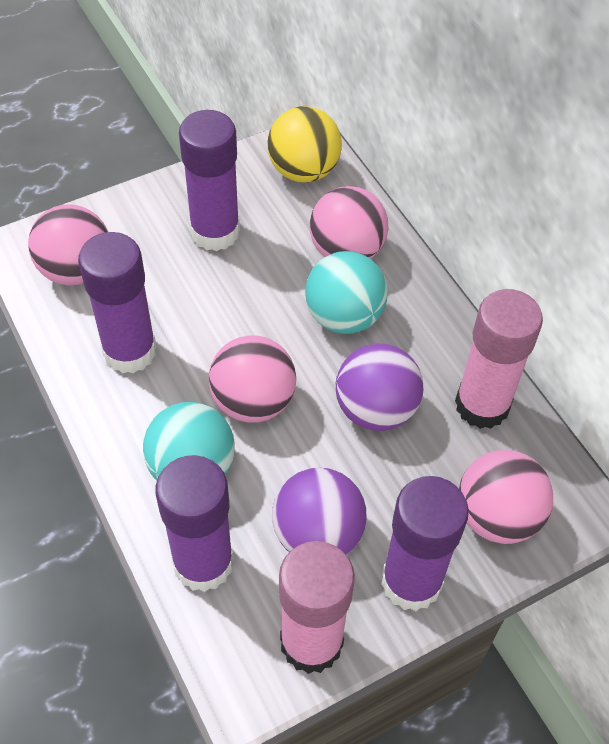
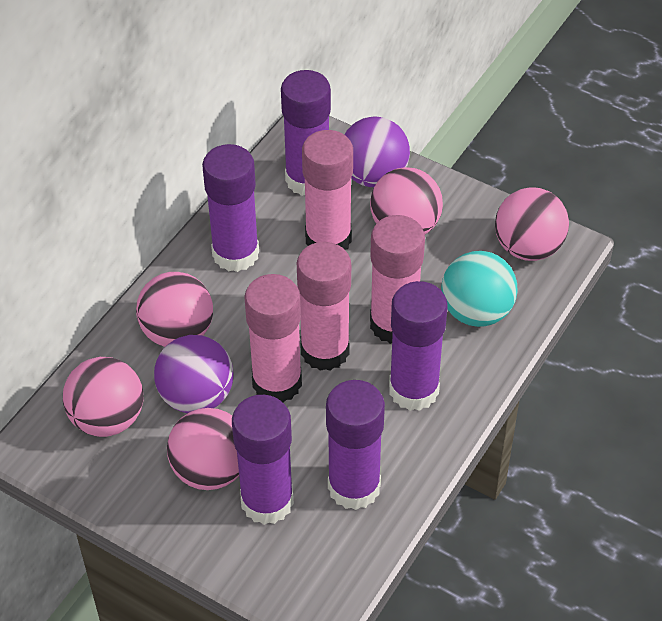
pink ball: 4 -> 5
pink glue stick: 2 -> 4
purple glue stick: 4 -> 5
turquoise ball: 2 -> 1
yellow ball: 1 -> 0

